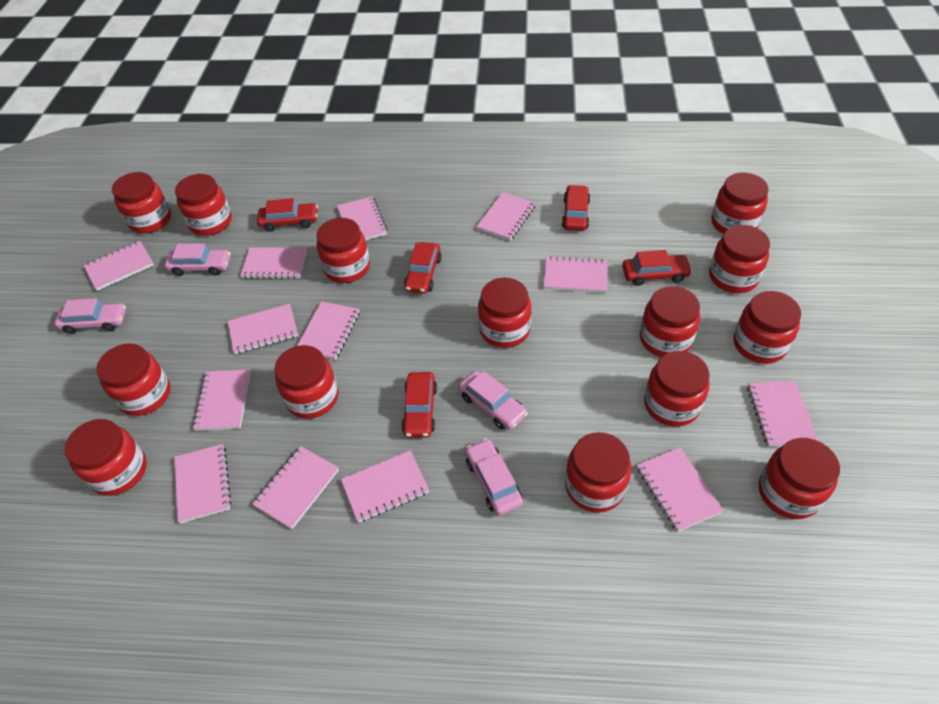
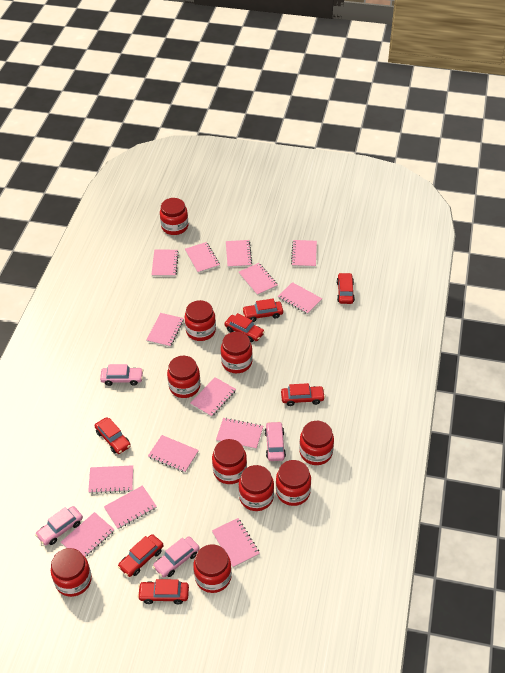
pink notebook: 13 -> 14
red car: 5 -> 7
red jar: 14 -> 10

